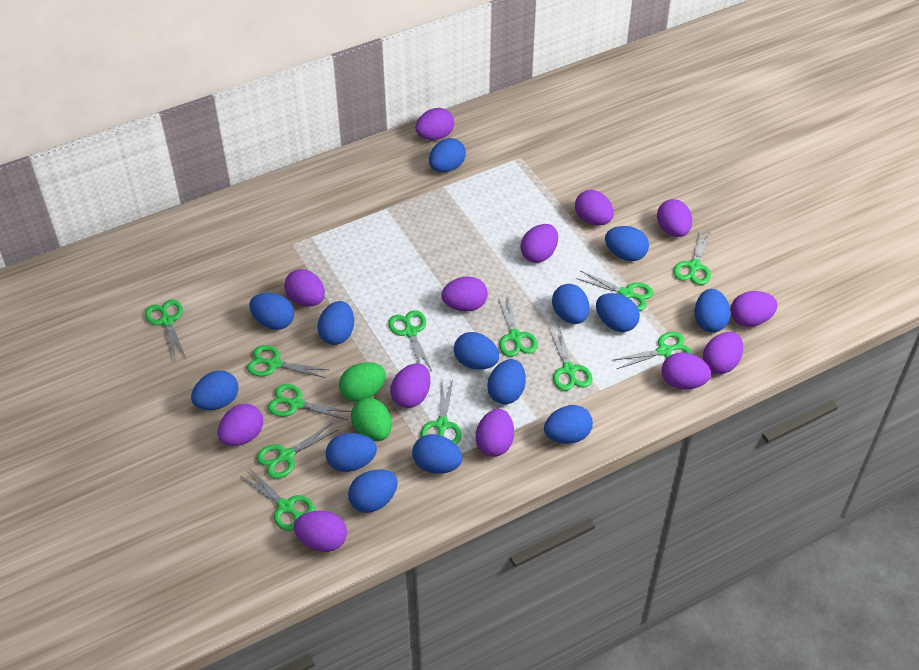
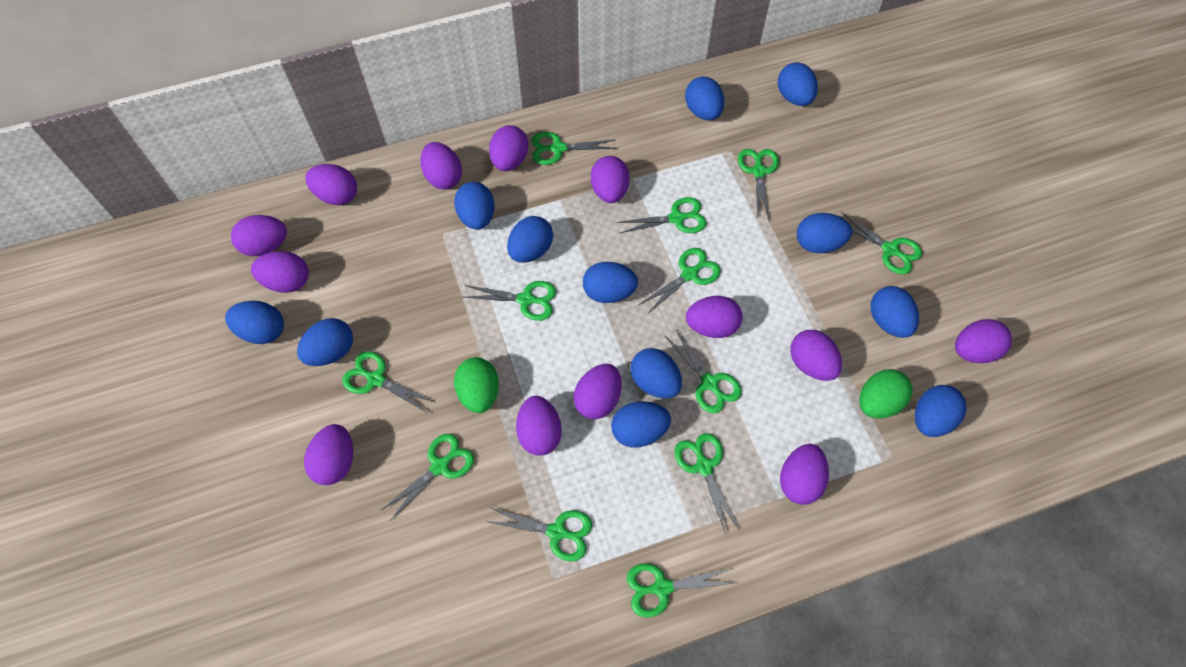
blue egg: 14 -> 12

